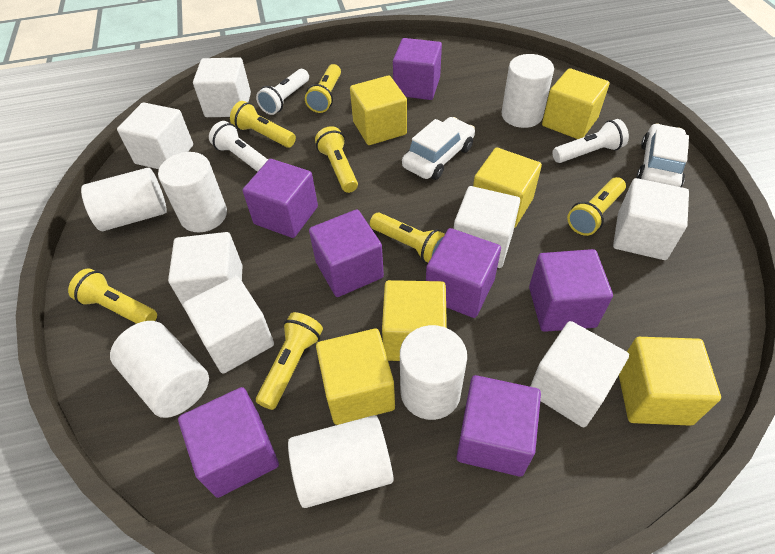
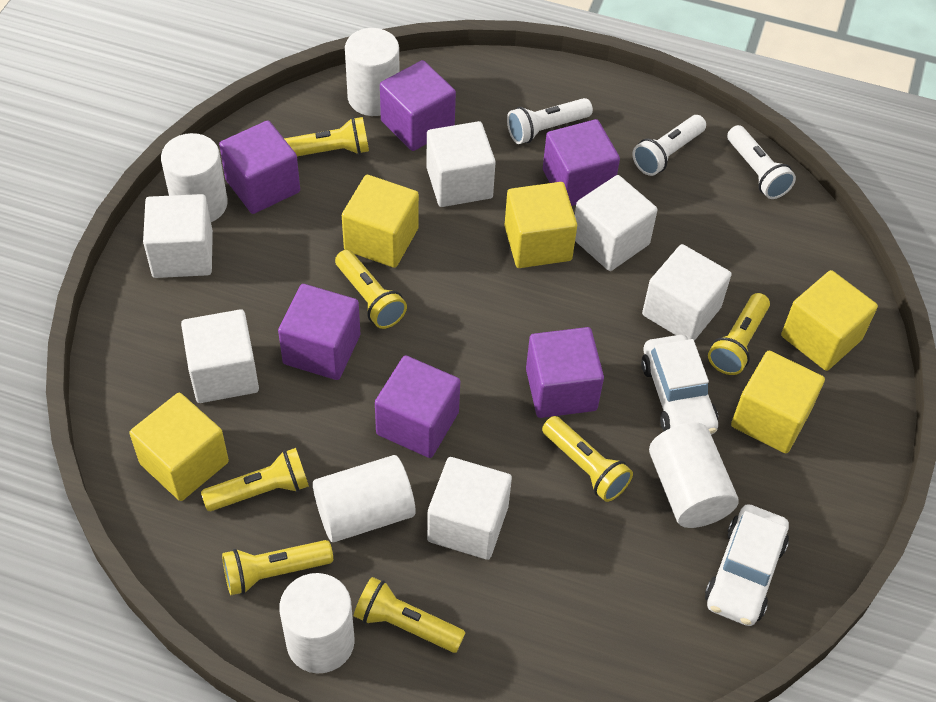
purple cube: 7 -> 6
white cube: 7 -> 6
white cylinder: 6 -> 5
yellow cube: 6 -> 5

